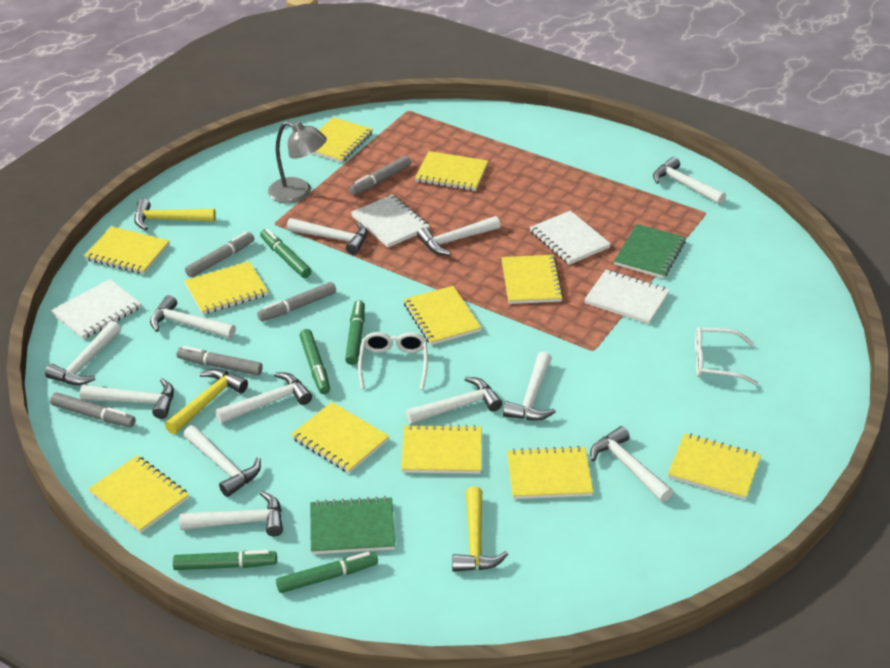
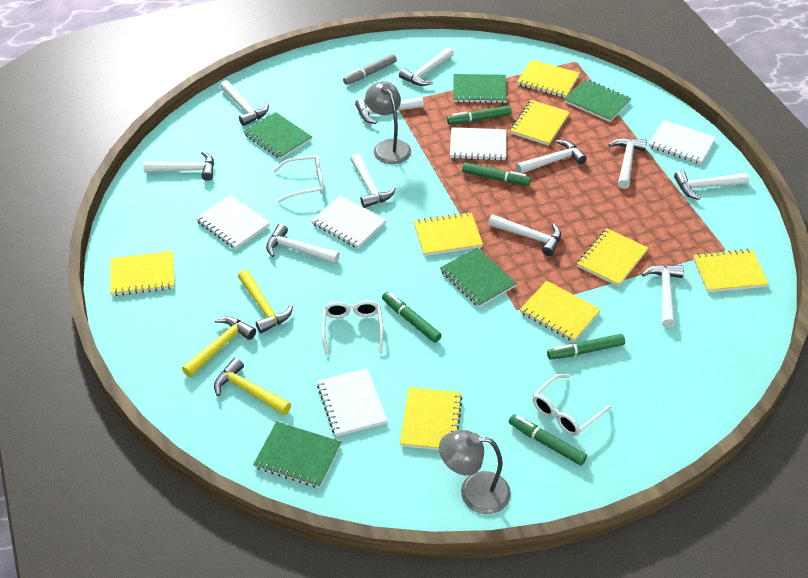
green notebook: 2 -> 5
grey lamp: 1 -> 2
grey marker: 5 -> 1
white glasses: 2 -> 3
white hammer: 12 -> 11
white notebook: 4 -> 5
yellow notebook: 11 -> 8

